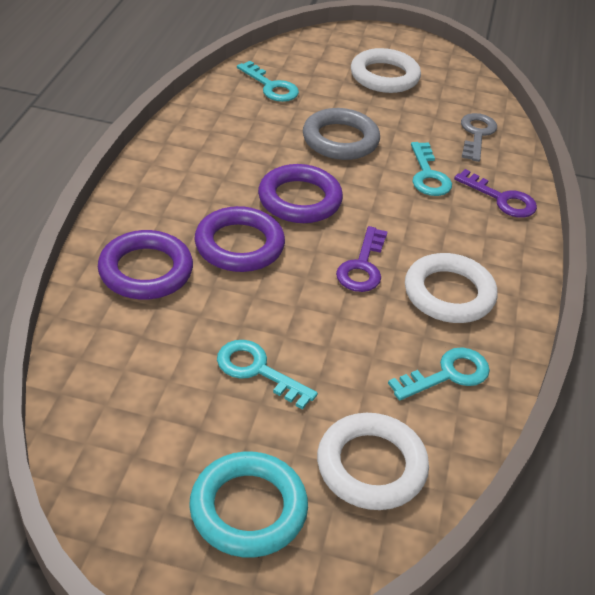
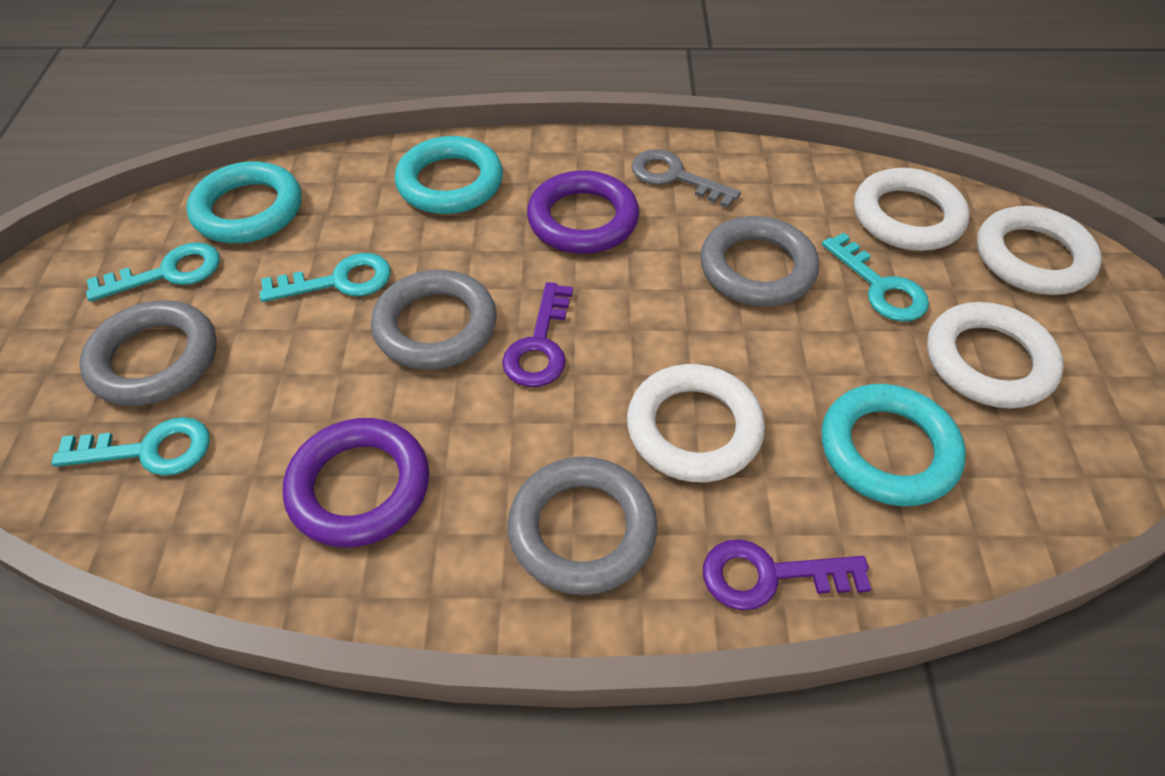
grey ring: 1 -> 4
purple ring: 3 -> 2
turquoise ring: 1 -> 3
white ring: 3 -> 4

